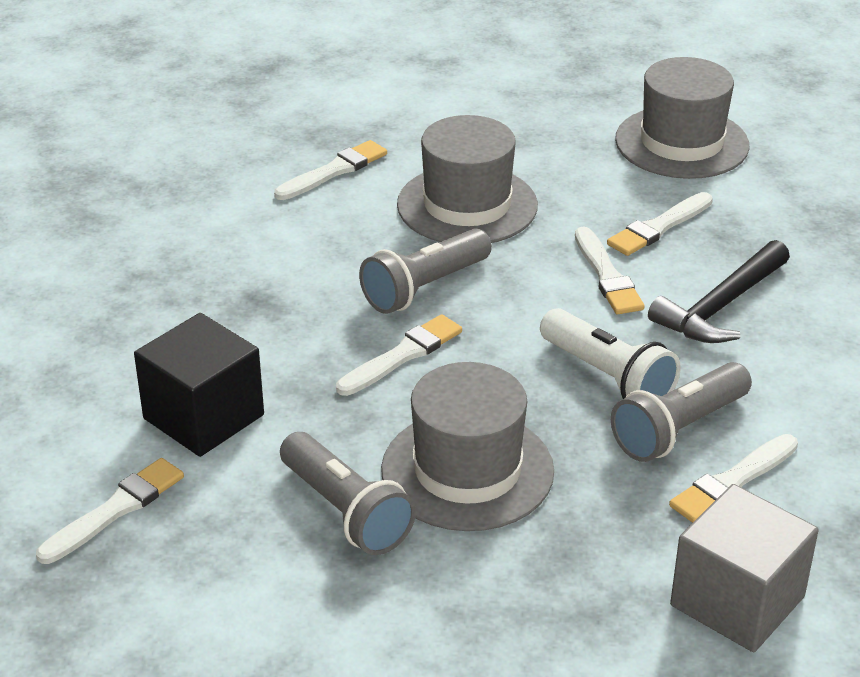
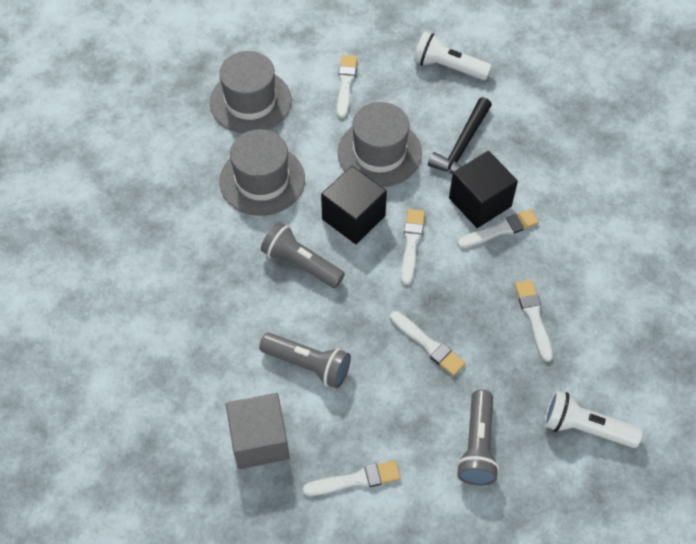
black cube: 1 -> 2
white flashlight: 1 -> 2

